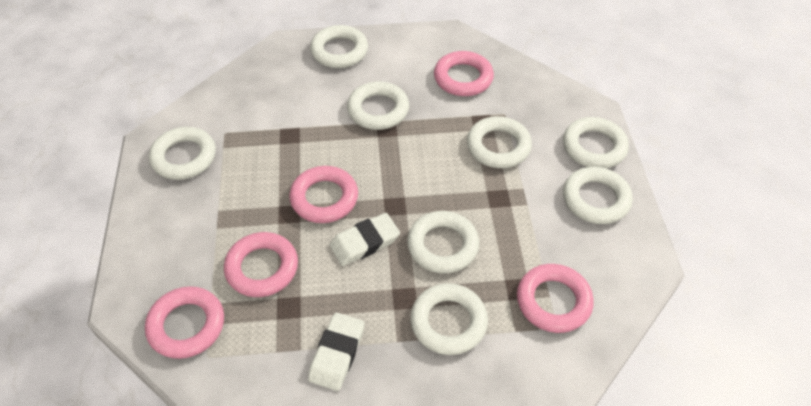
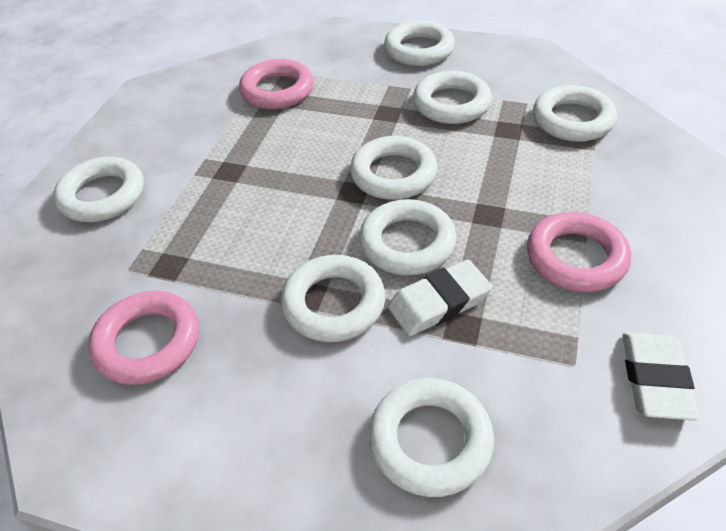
pink ring: 5 -> 3

